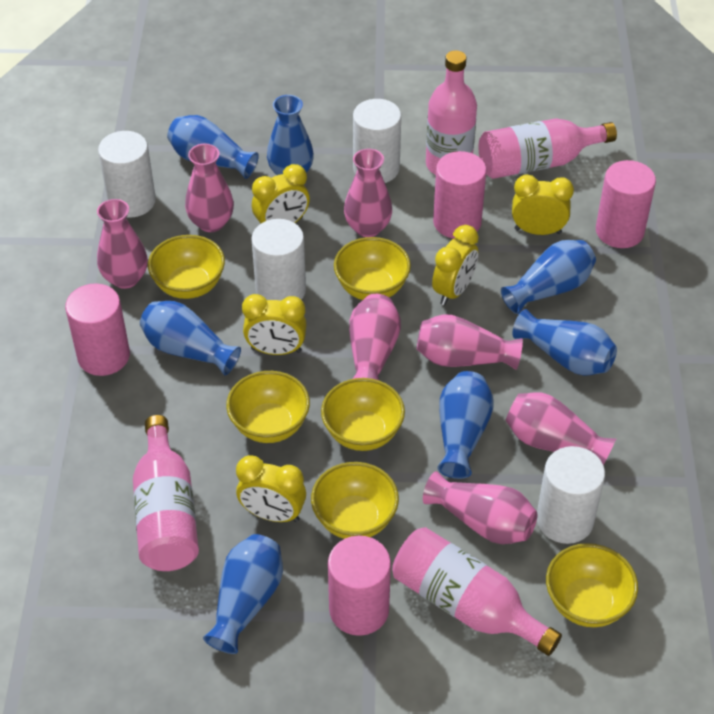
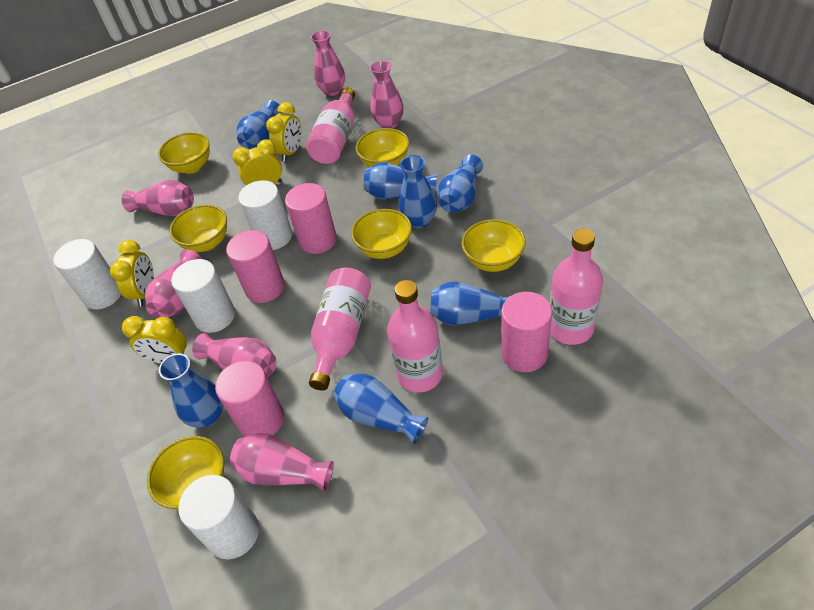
pink vase: 7 -> 6
yellow clock: 5 -> 4

